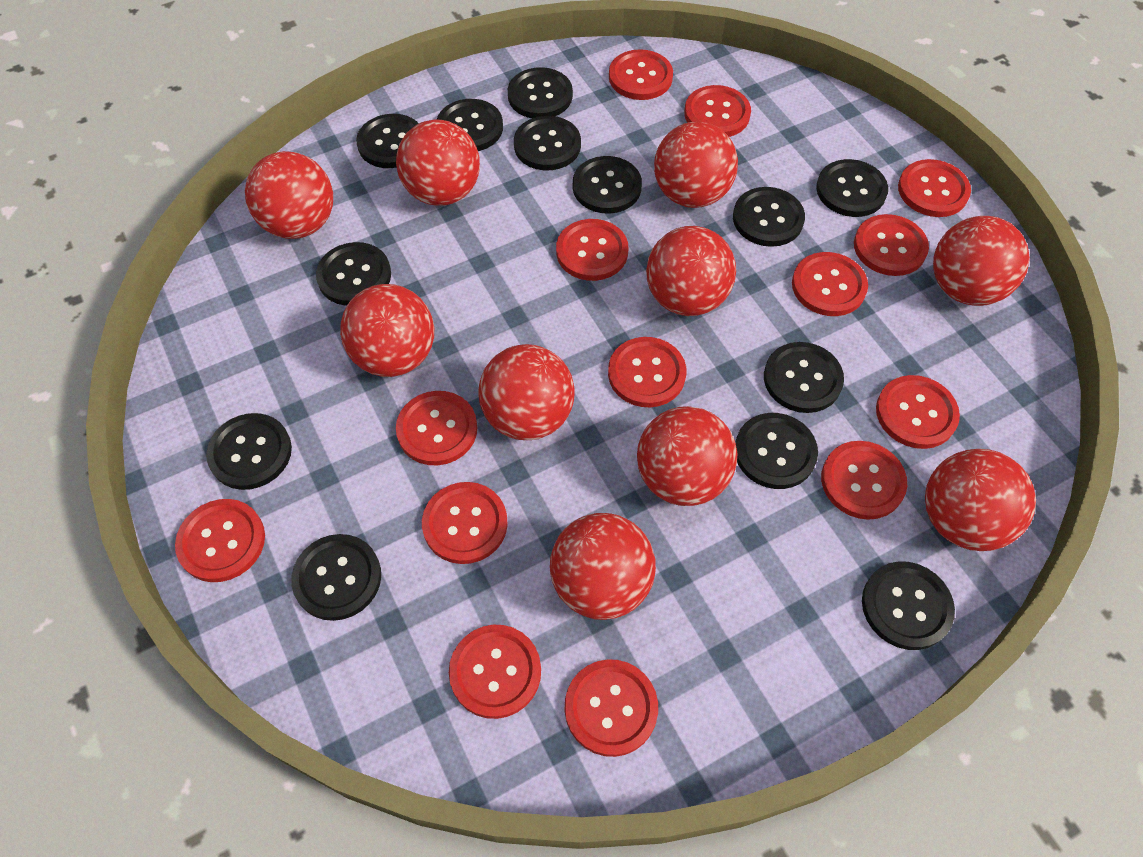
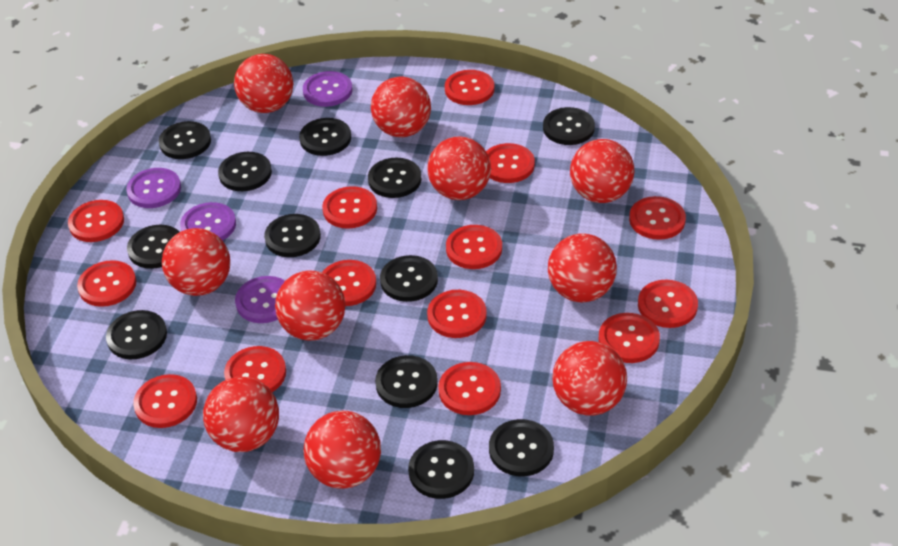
black button: 13 -> 12
purple button: 0 -> 4

